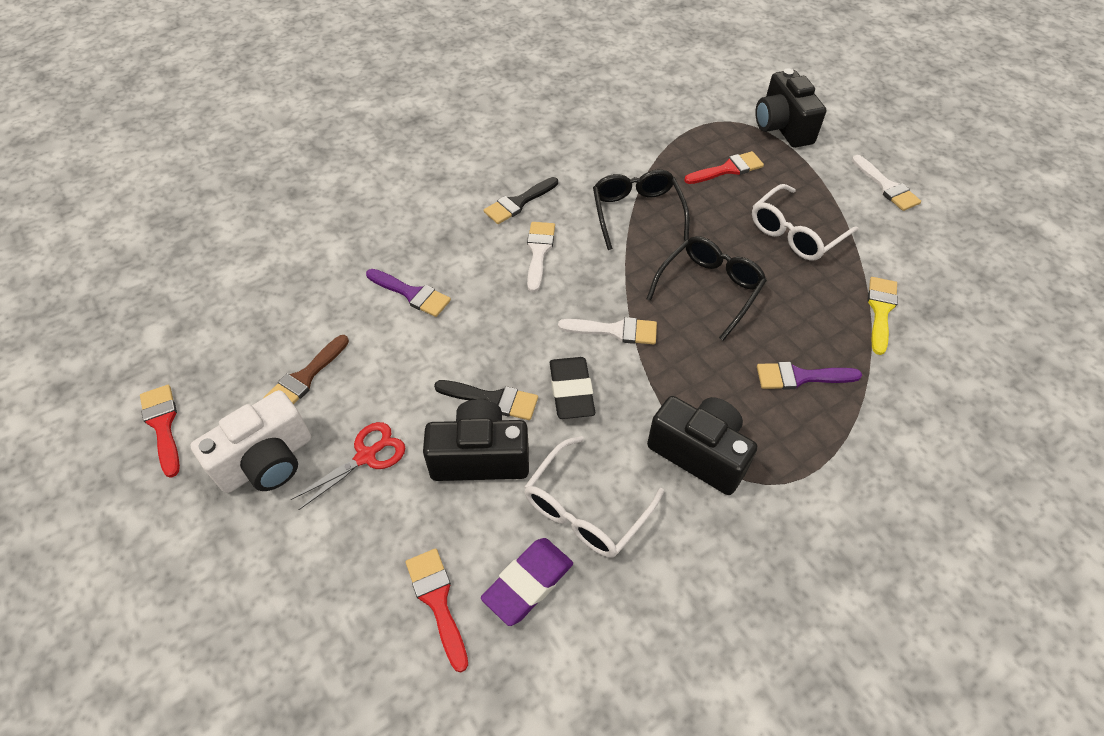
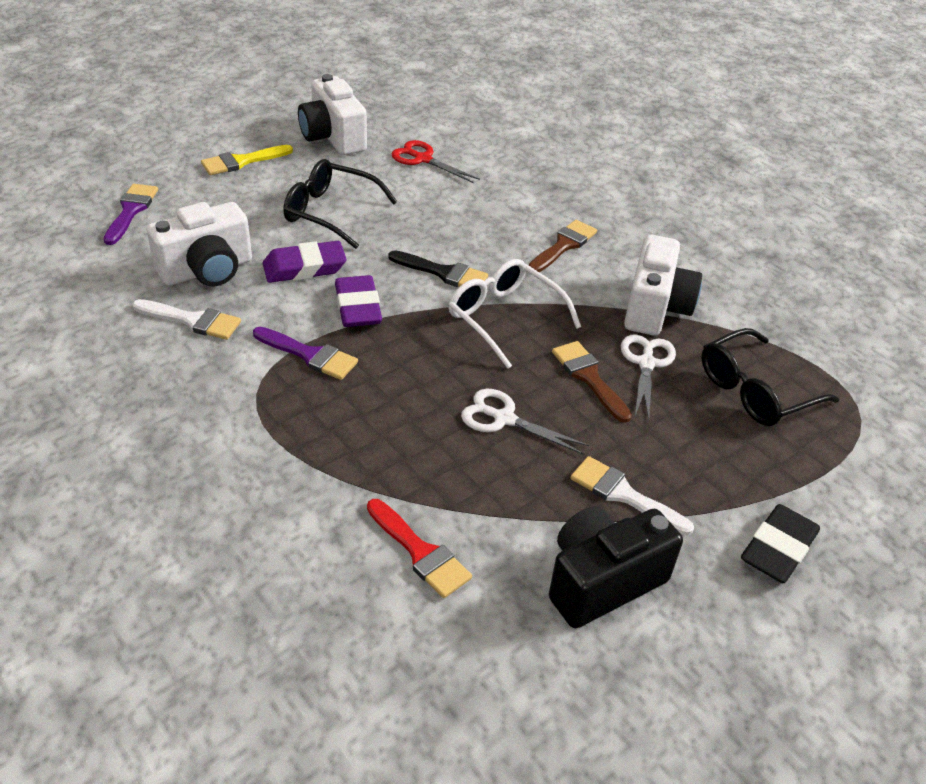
black brush: 2 -> 1
black camera: 3 -> 1
brown brush: 1 -> 2
purple eraser: 1 -> 2
red brush: 3 -> 1
white brush: 3 -> 2
white camera: 1 -> 3
white glasses: 2 -> 1
white scissors: 0 -> 2

